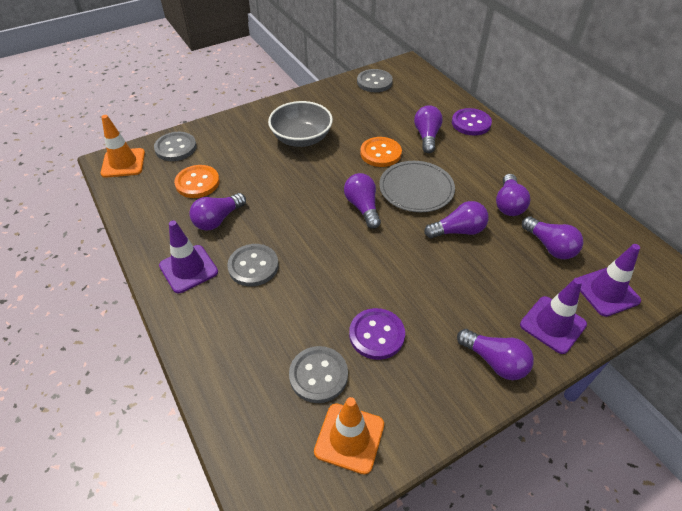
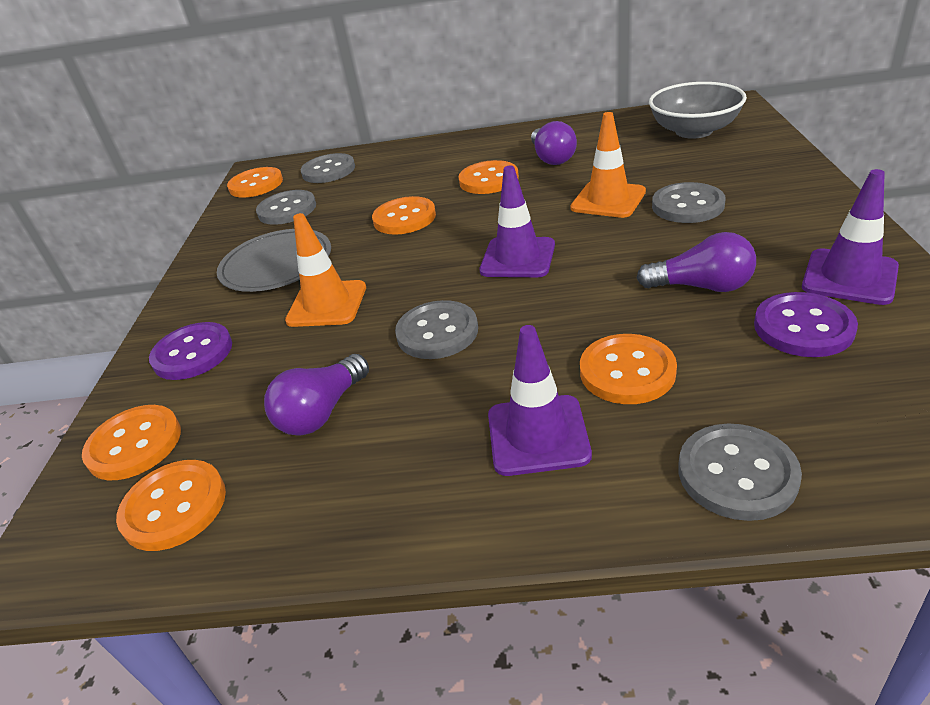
grey button: 4 -> 5
orange button: 2 -> 6
purple light bulb: 7 -> 3

